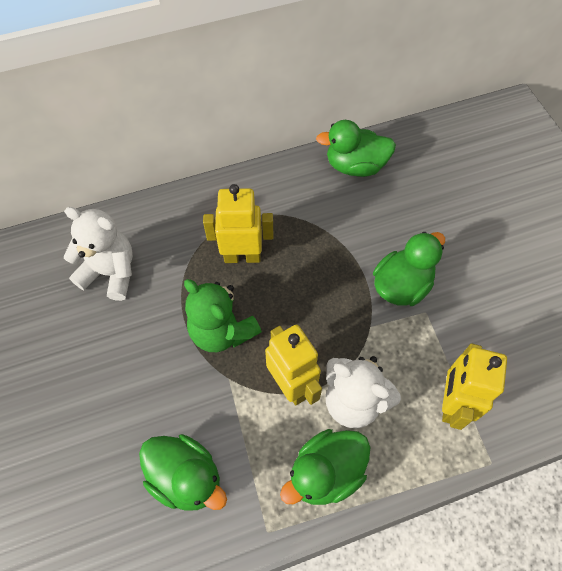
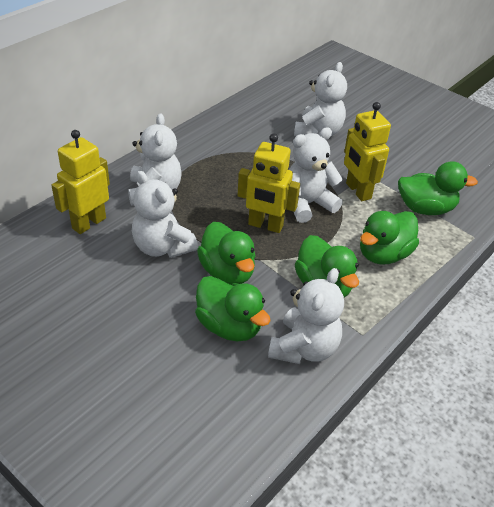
green duck: 4 -> 5
green teddy bear: 1 -> 0
white teddy bear: 2 -> 5

